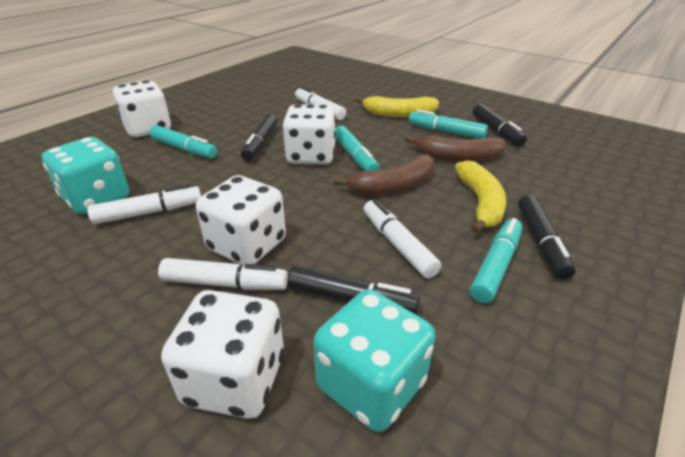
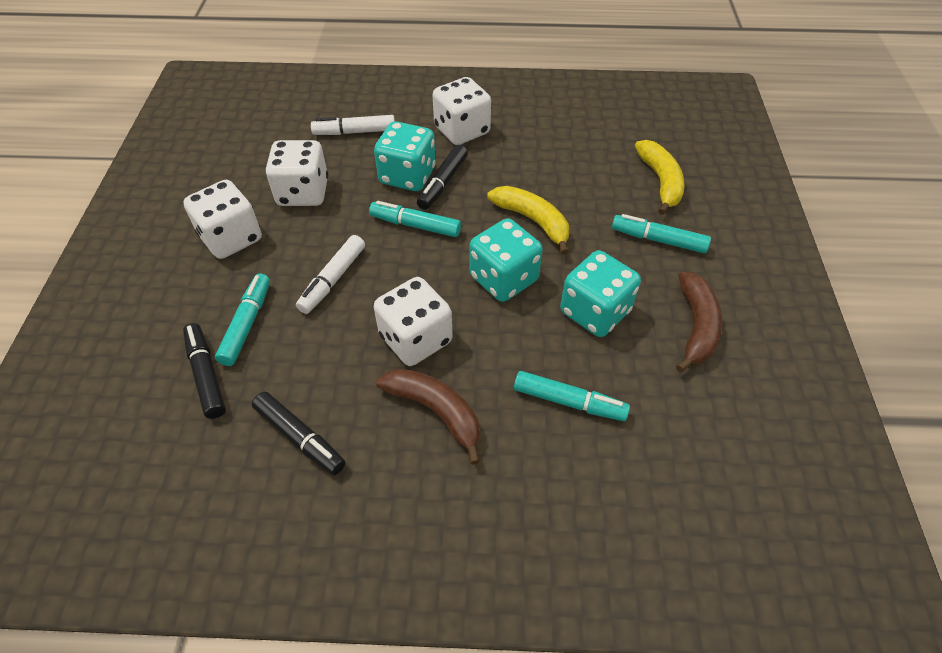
black marker: 4 -> 3
turquoise dice: 2 -> 3
white marker: 4 -> 2

